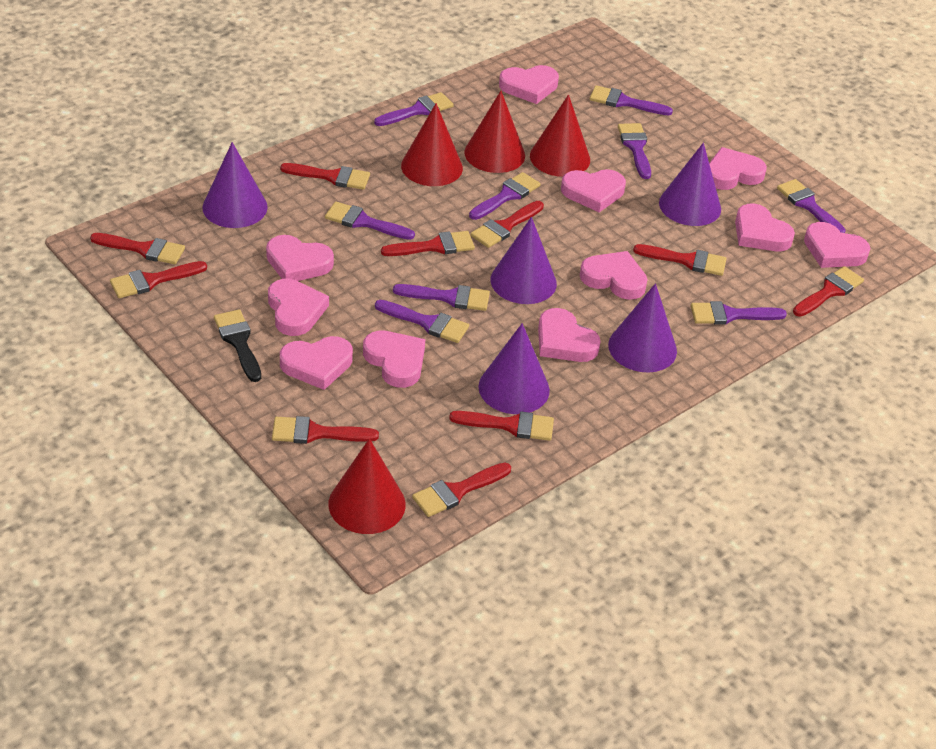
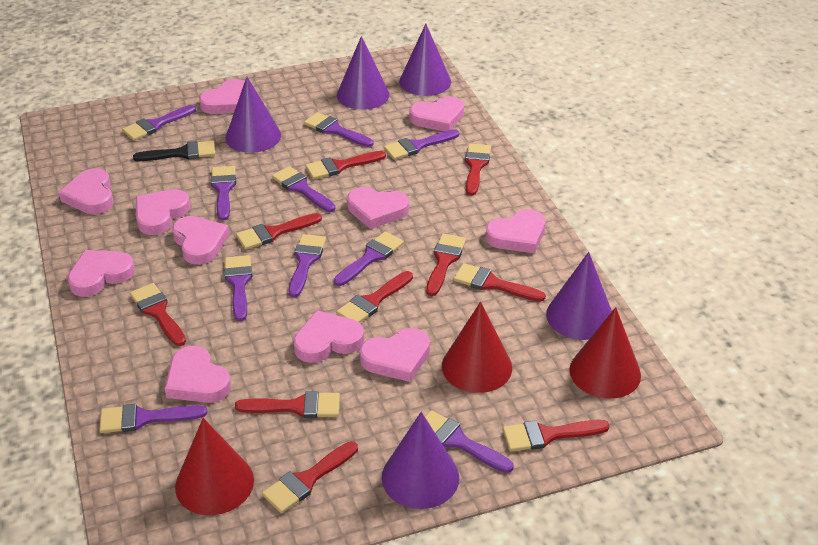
purple brush: 9 -> 10
red cone: 4 -> 3

